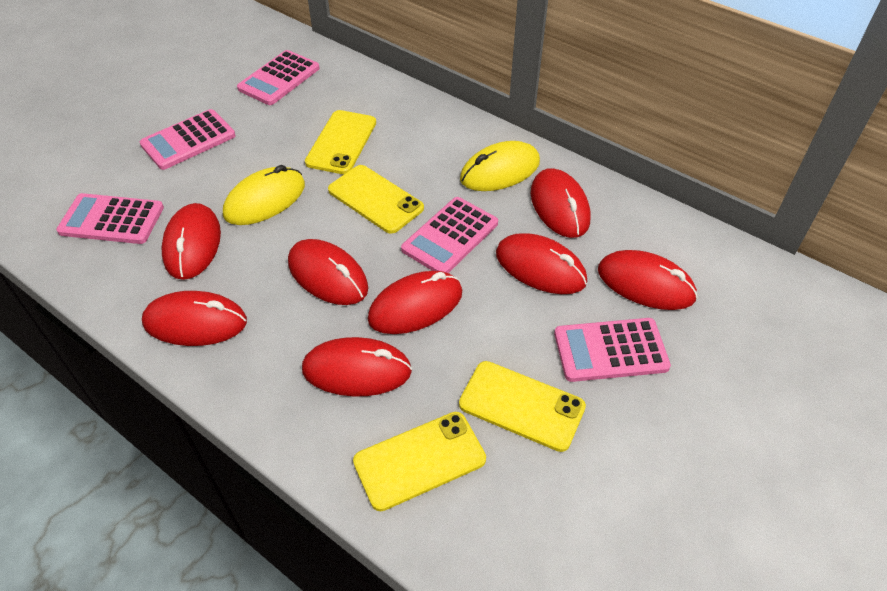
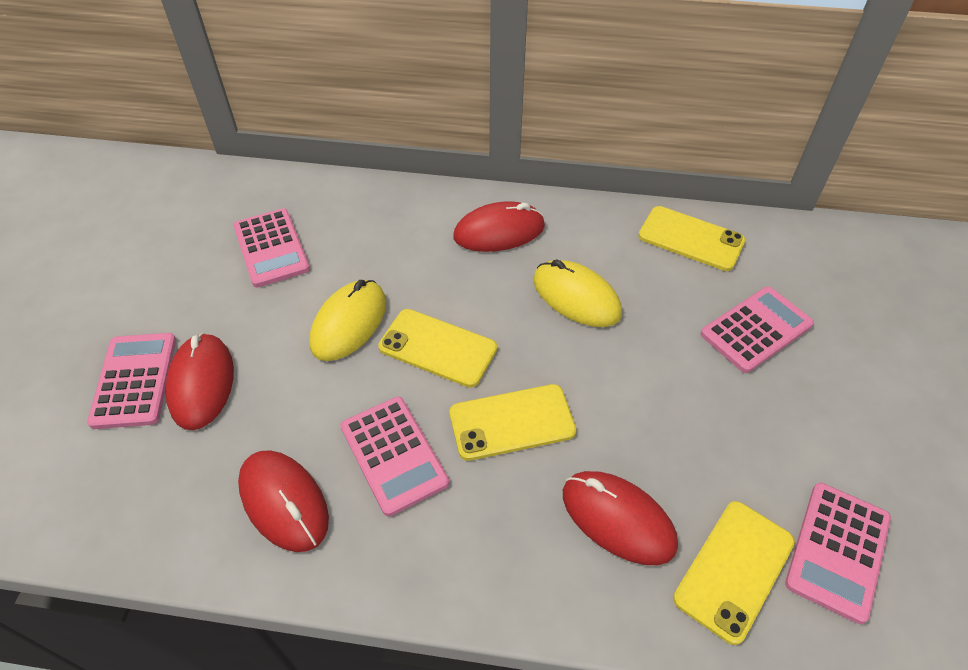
red mouse: 8 -> 4

